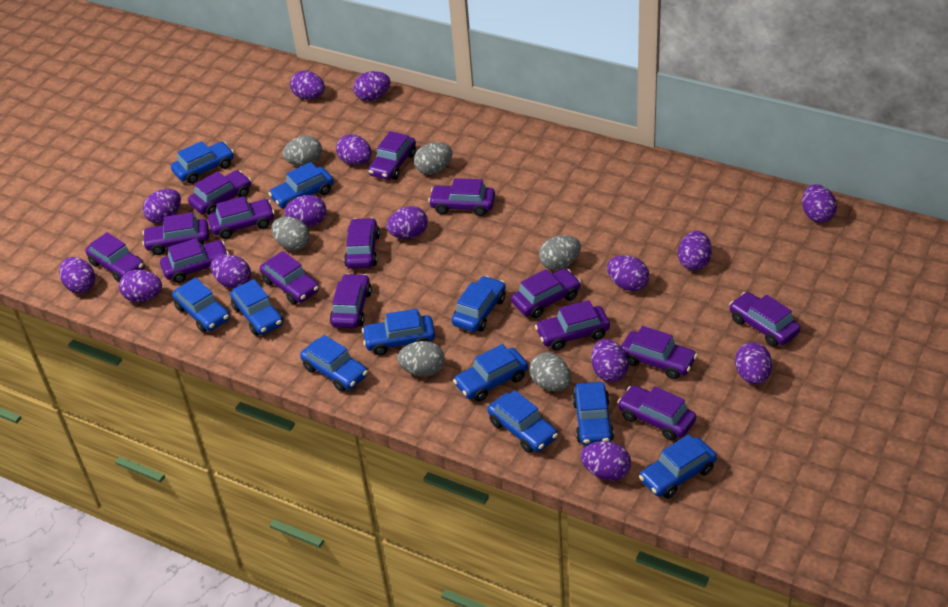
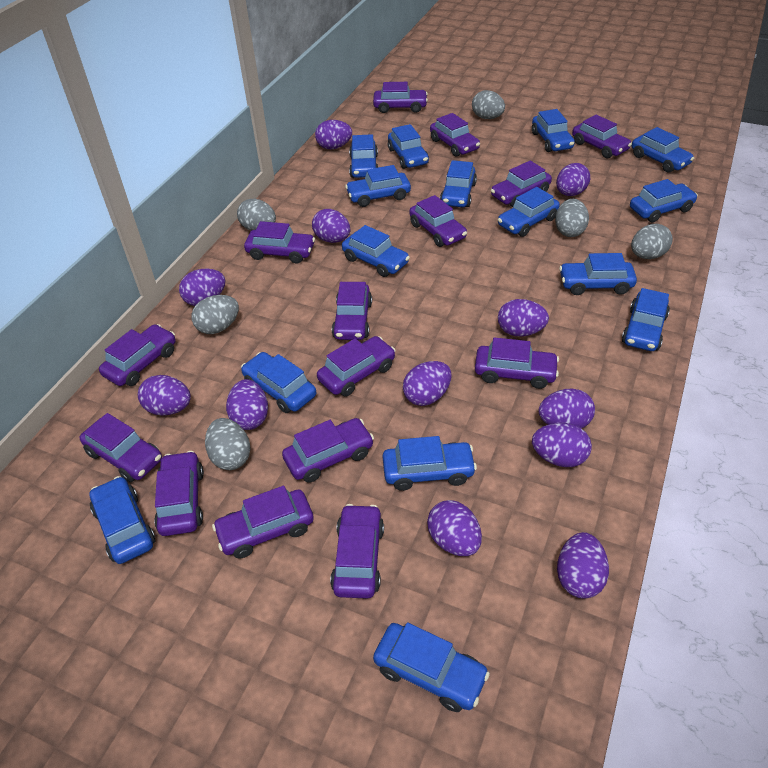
blue car: 11 -> 15
purple egg: 15 -> 12

